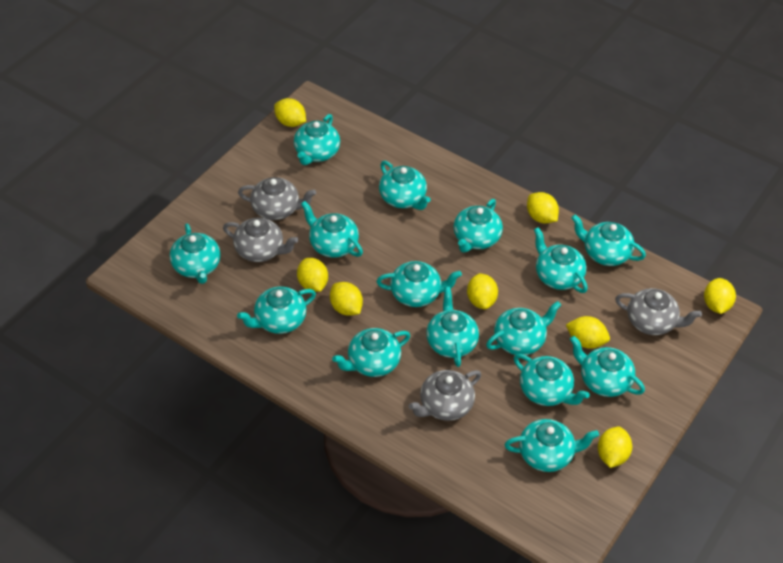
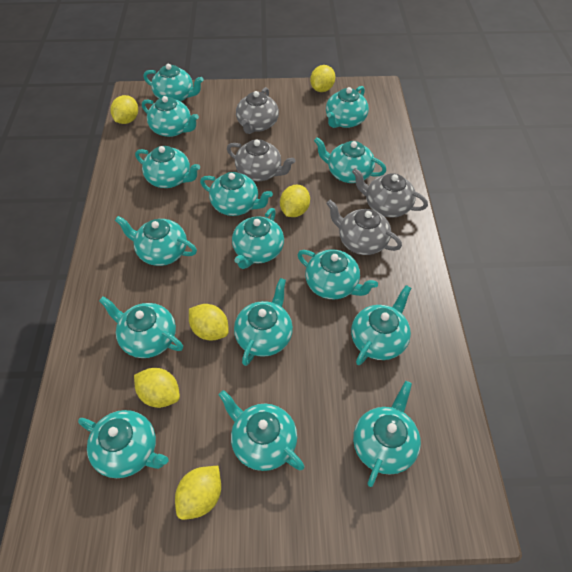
yellow lemon: 8 -> 6

